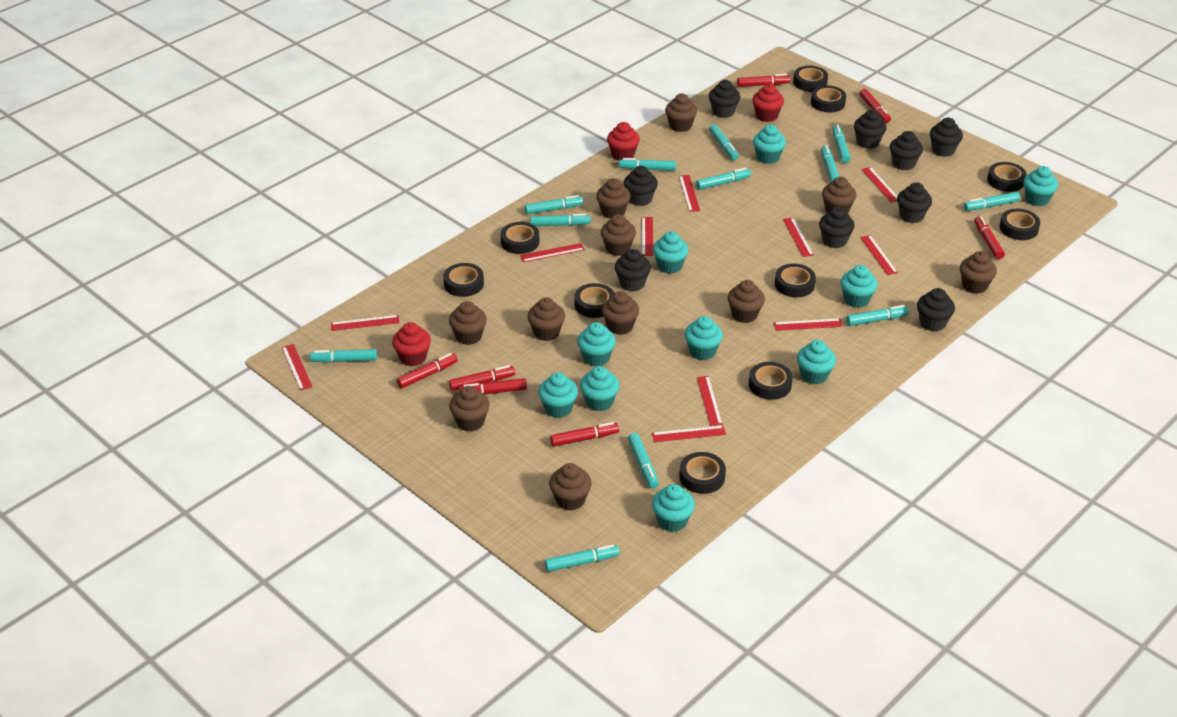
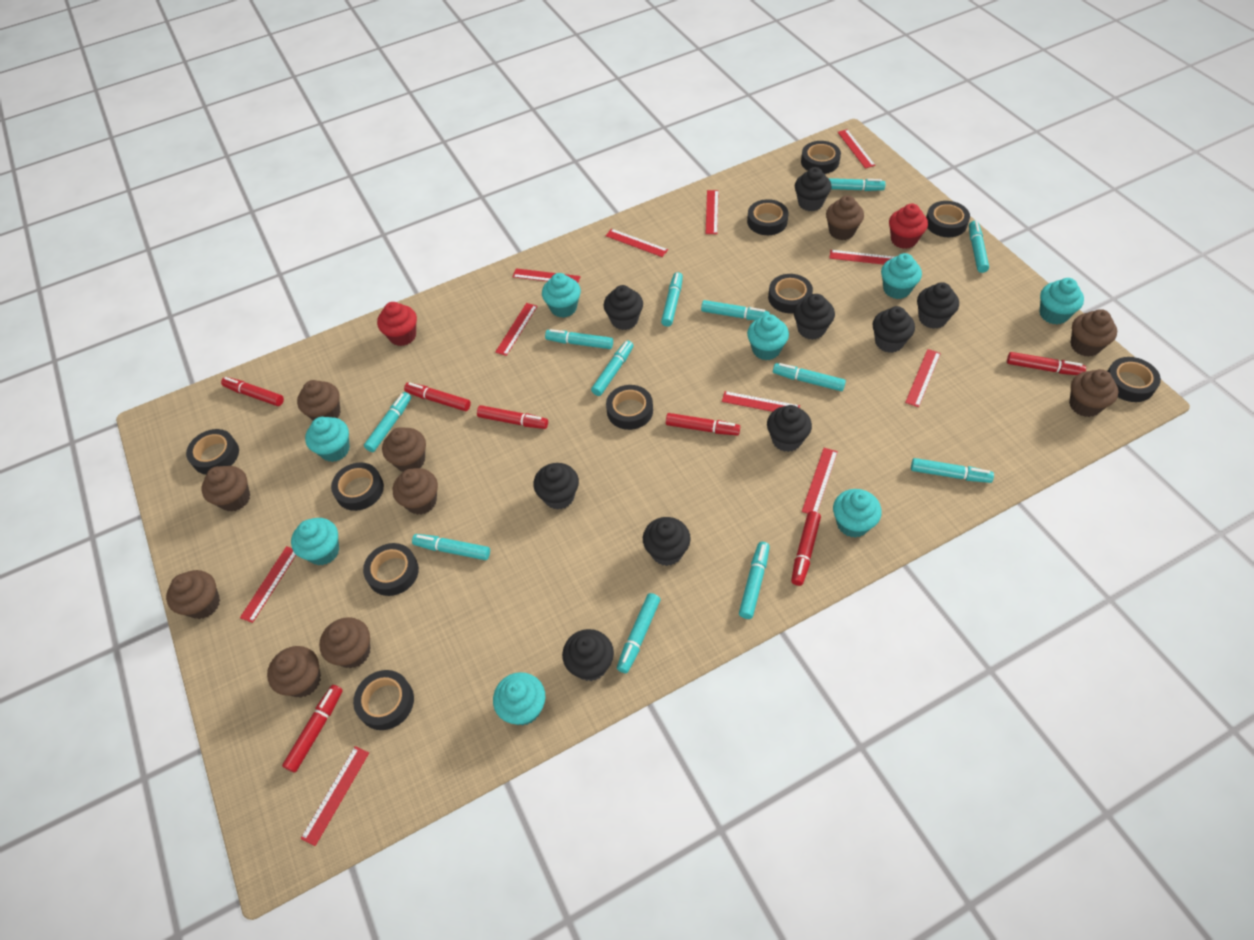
brown cupcake: 11 -> 10
red cupcake: 3 -> 2
turquoise cupcake: 10 -> 8

